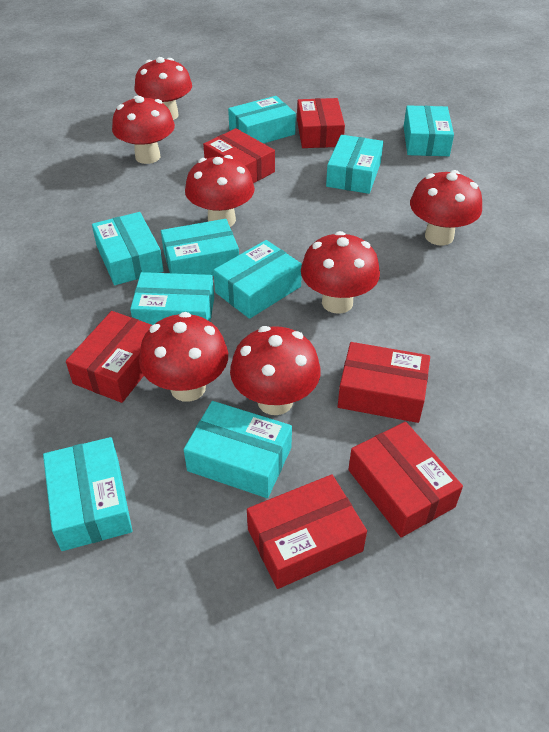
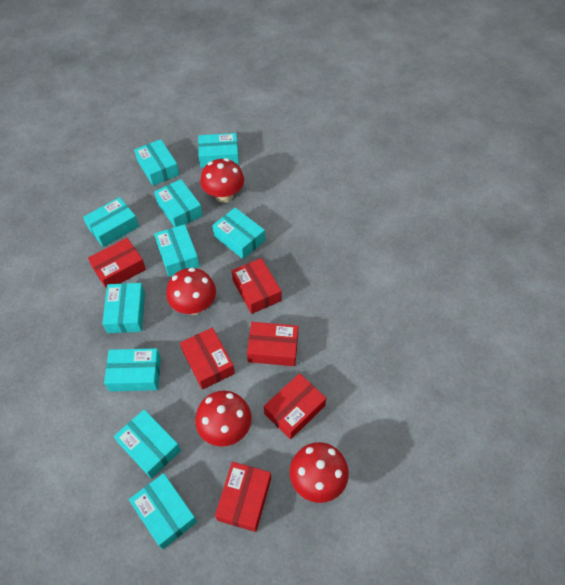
red mushroom: 7 -> 4
turquoise box: 9 -> 10

